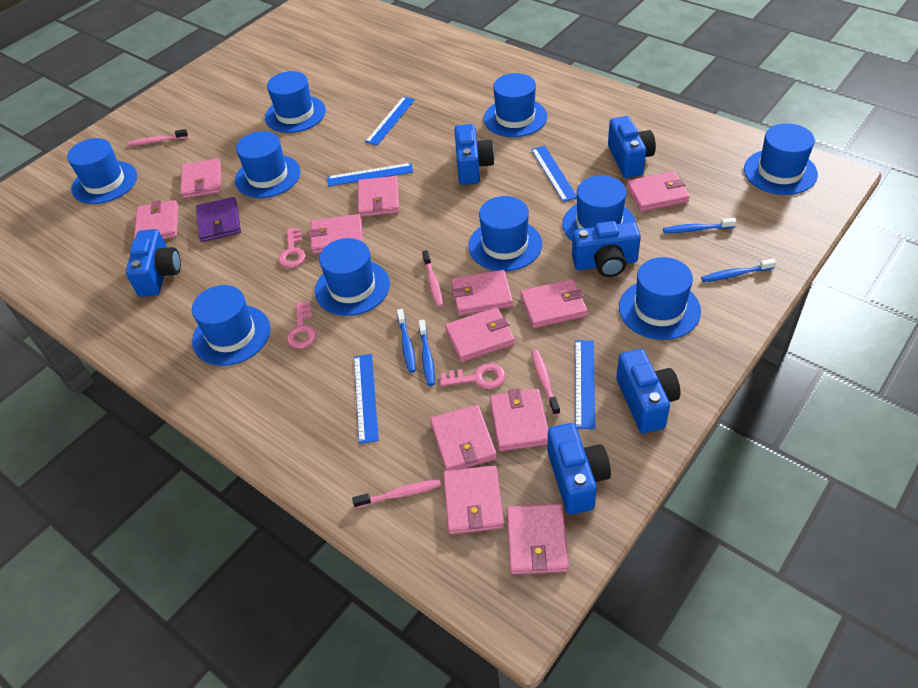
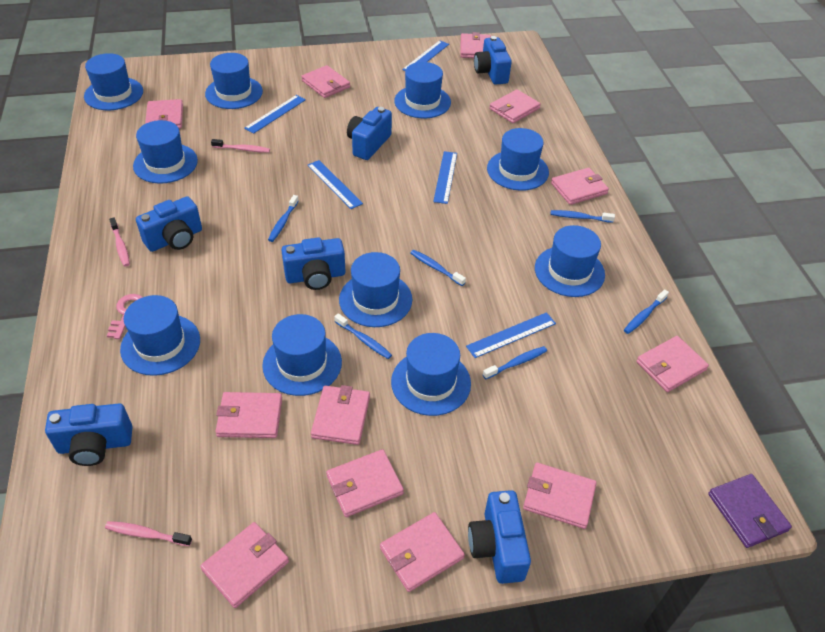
blue toothbrush: 4 -> 6
pink key: 3 -> 1
pink toothbrush: 4 -> 3

